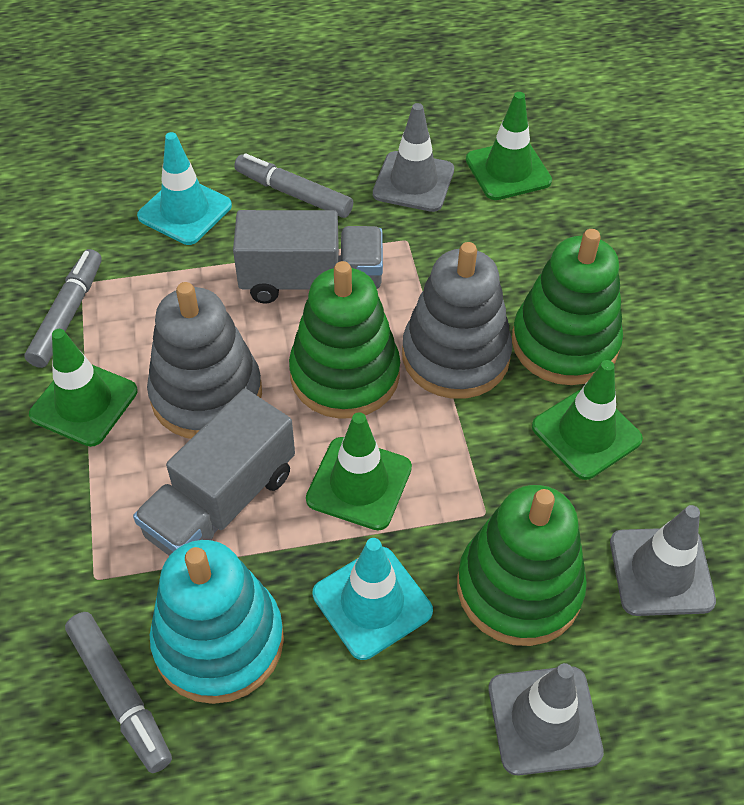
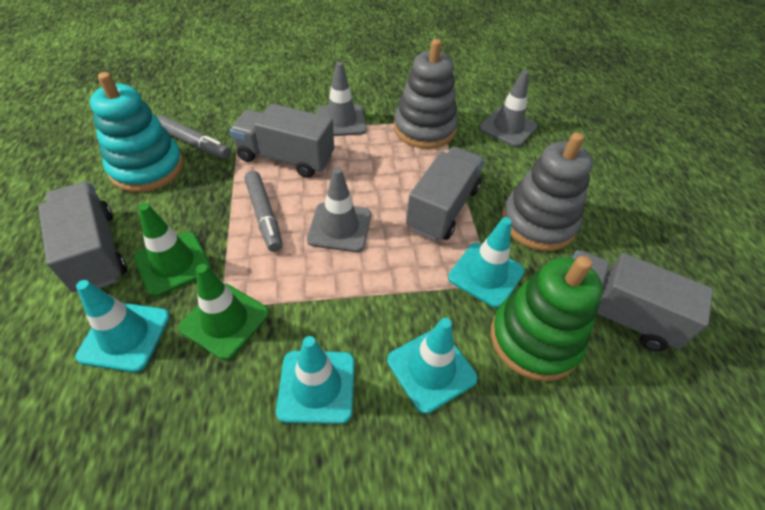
green stacking toy: 3 -> 1
green traffic cone: 4 -> 2
grey marker: 3 -> 2
grey truck: 2 -> 4
turquoise traffic cone: 2 -> 4

